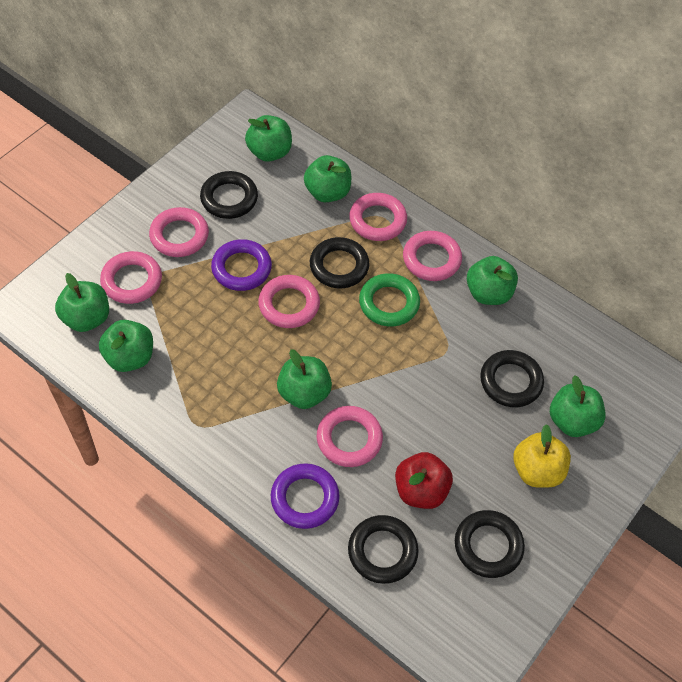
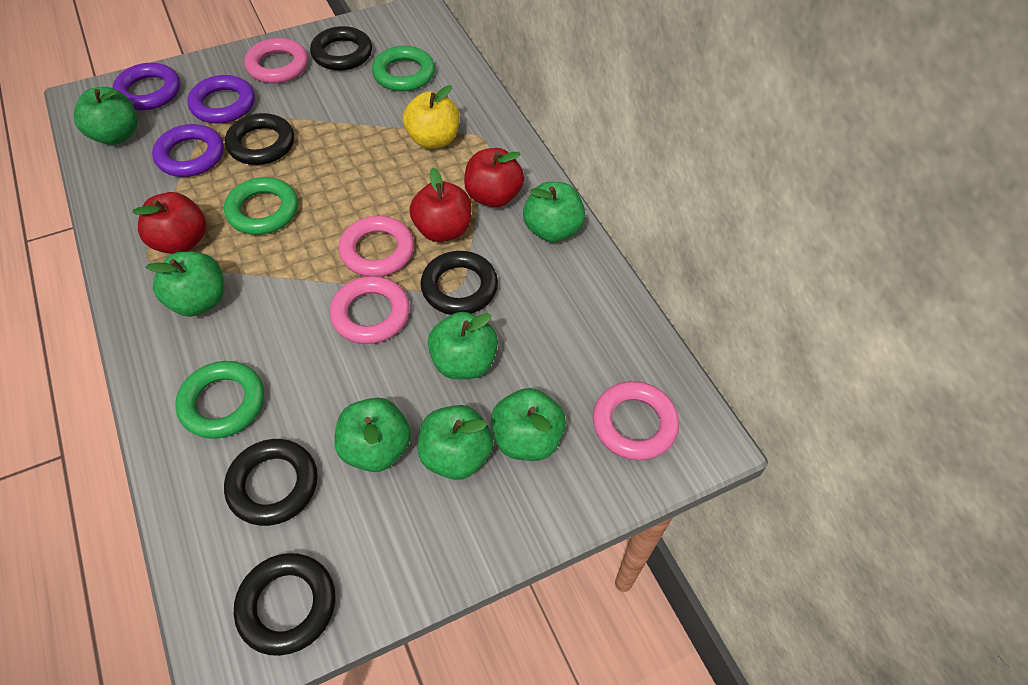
green ring: 1 -> 3
pink ring: 6 -> 4
purple ring: 2 -> 3
red apple: 1 -> 3

